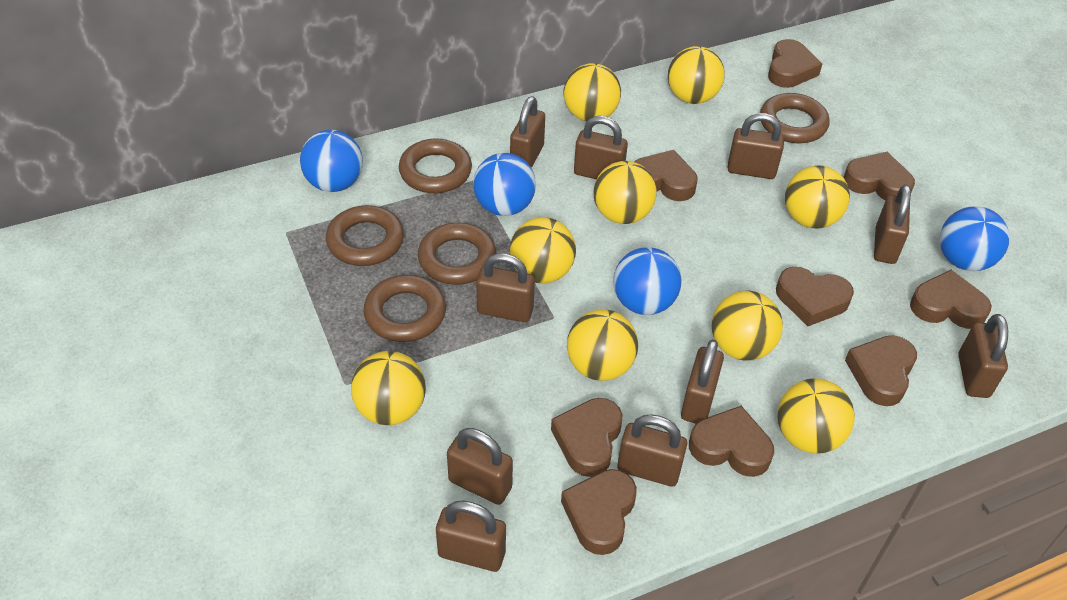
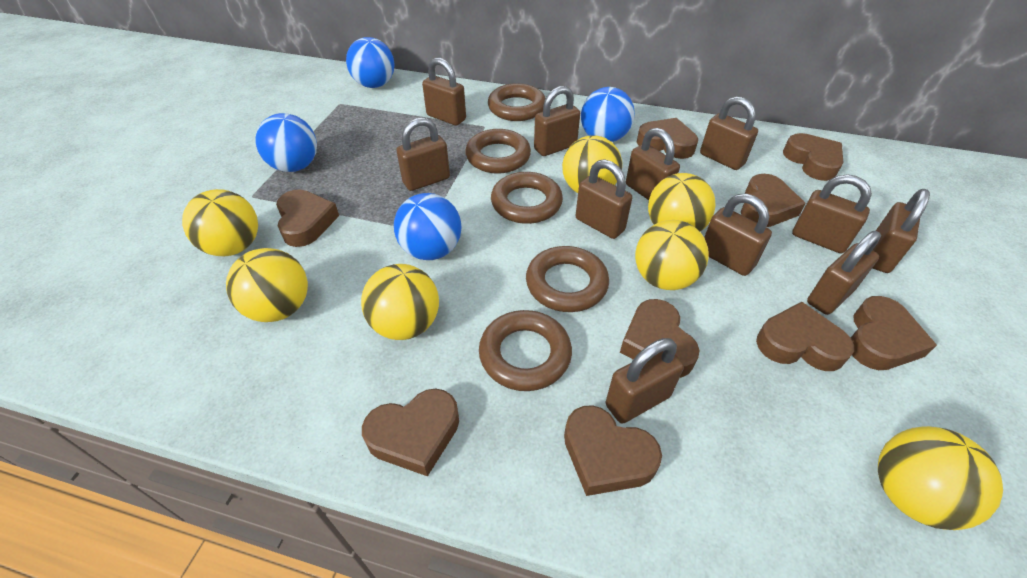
brown padlock: 10 -> 11
yellow ball: 9 -> 7

